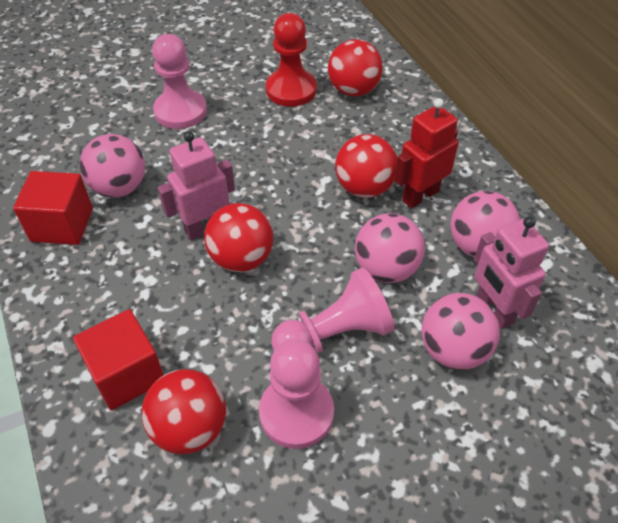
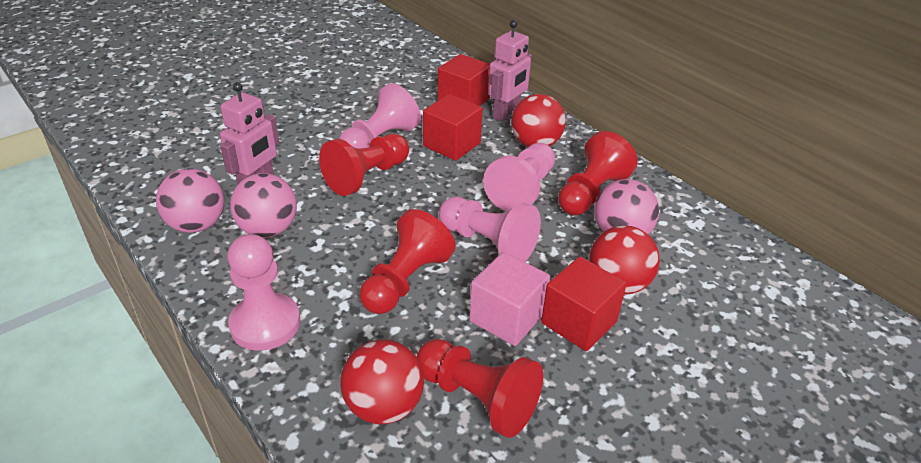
pink ball: 4 -> 3
pink cube: 0 -> 1
pink pawn: 3 -> 4
red ball: 4 -> 3
red cube: 2 -> 3
red pawn: 1 -> 4
red robot: 1 -> 0

